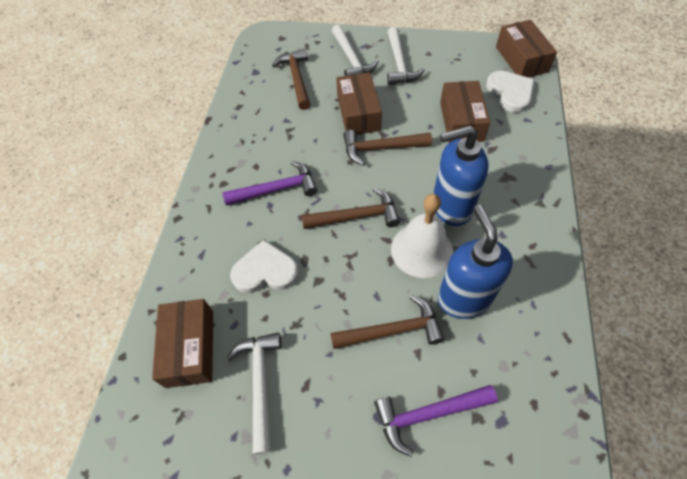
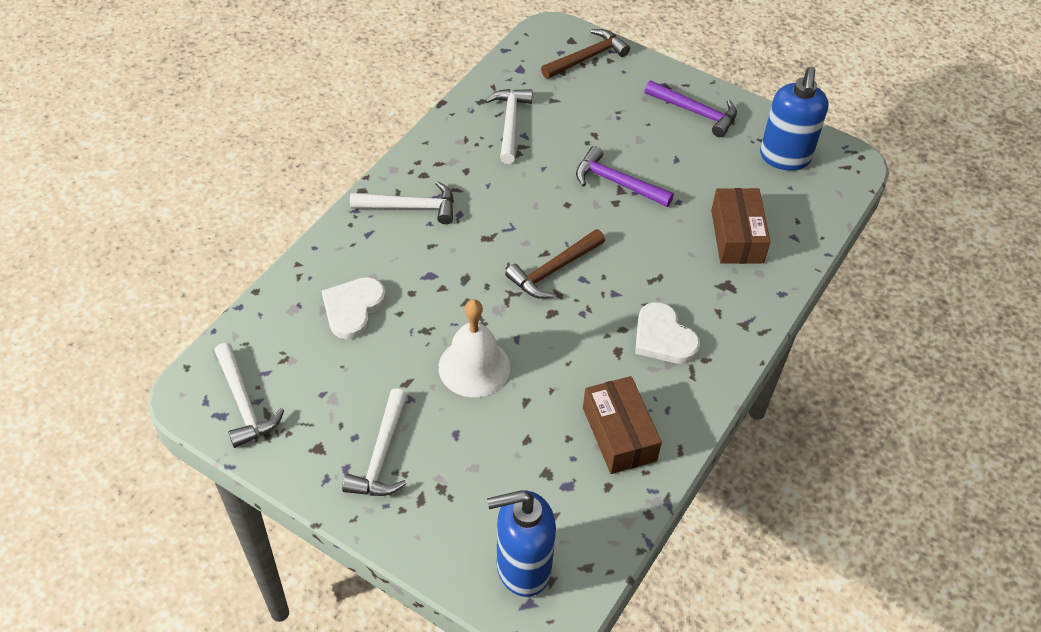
brown box: 4 -> 2
brown hammer: 4 -> 2
white hammer: 3 -> 4

